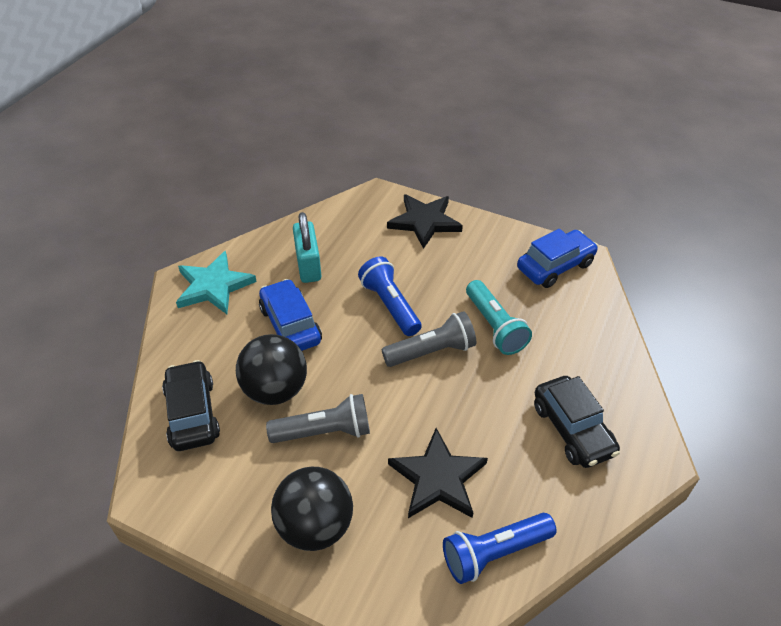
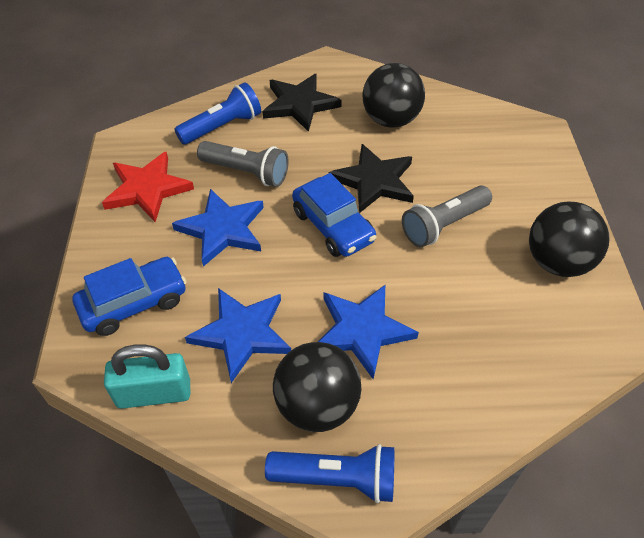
black ball: 2 -> 3
black car: 2 -> 0
blue star: 0 -> 3
red star: 0 -> 1
turquoise flashlight: 1 -> 0
turquoise star: 1 -> 0

